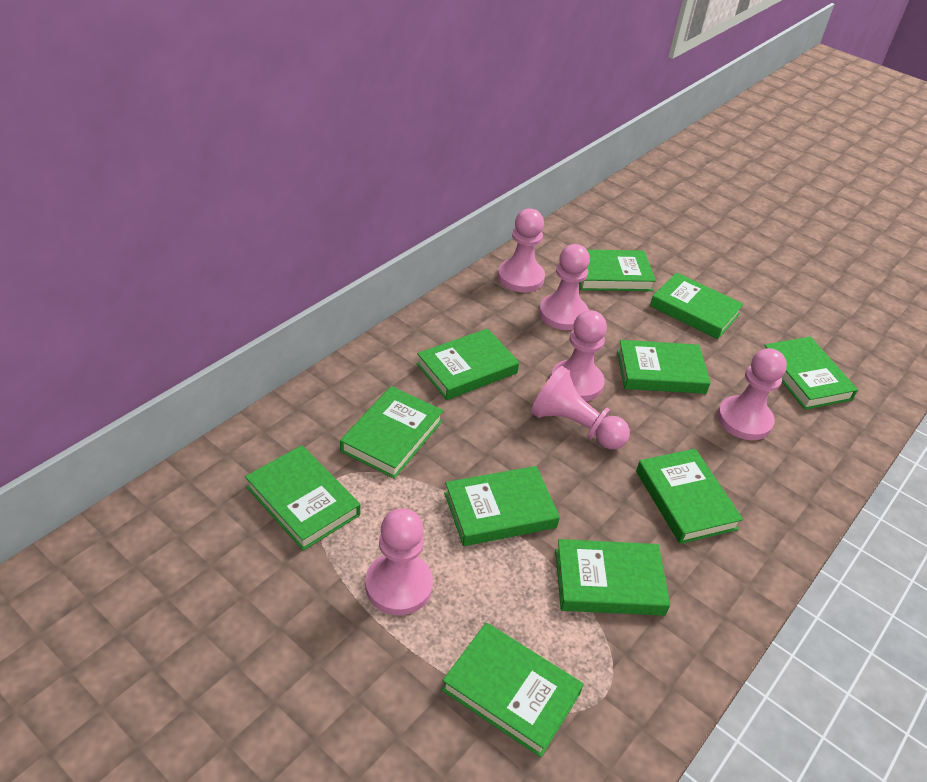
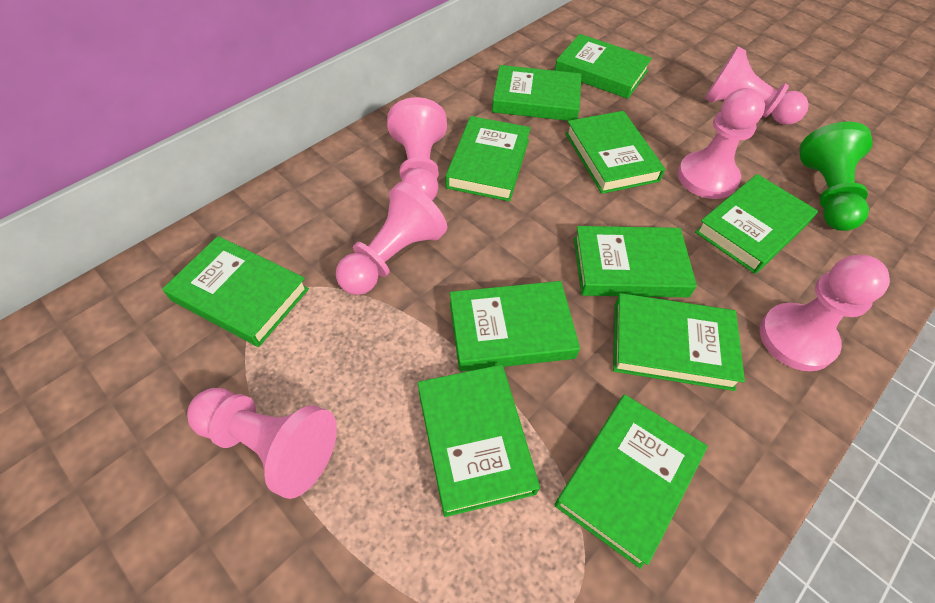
green pawn: 0 -> 1

